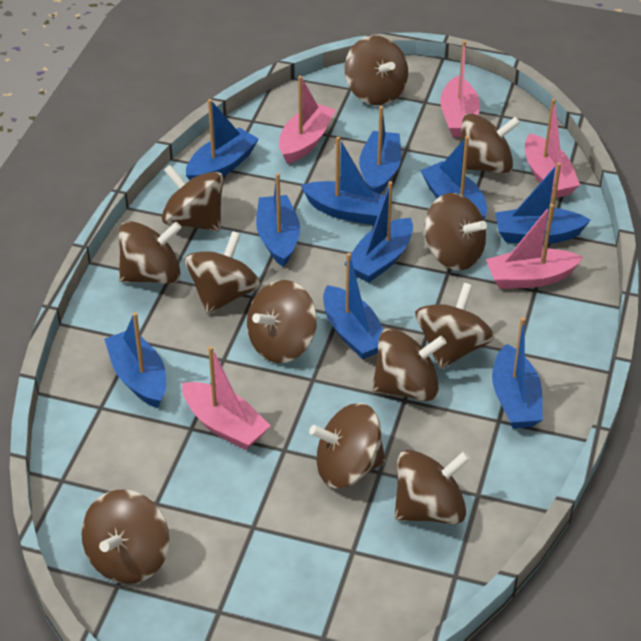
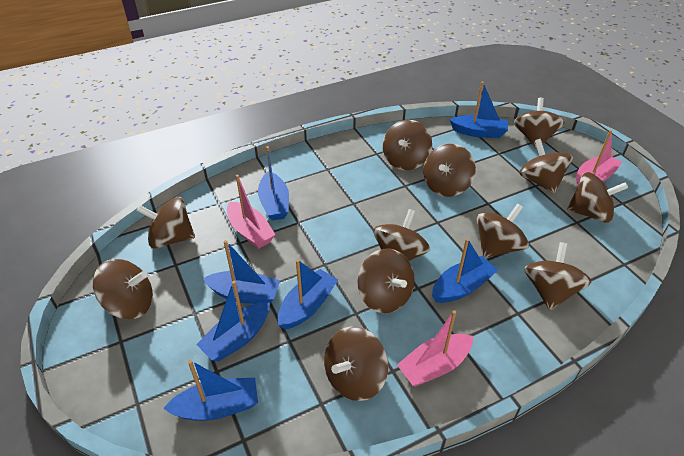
blue boat: 10 -> 7
pink boat: 5 -> 3

